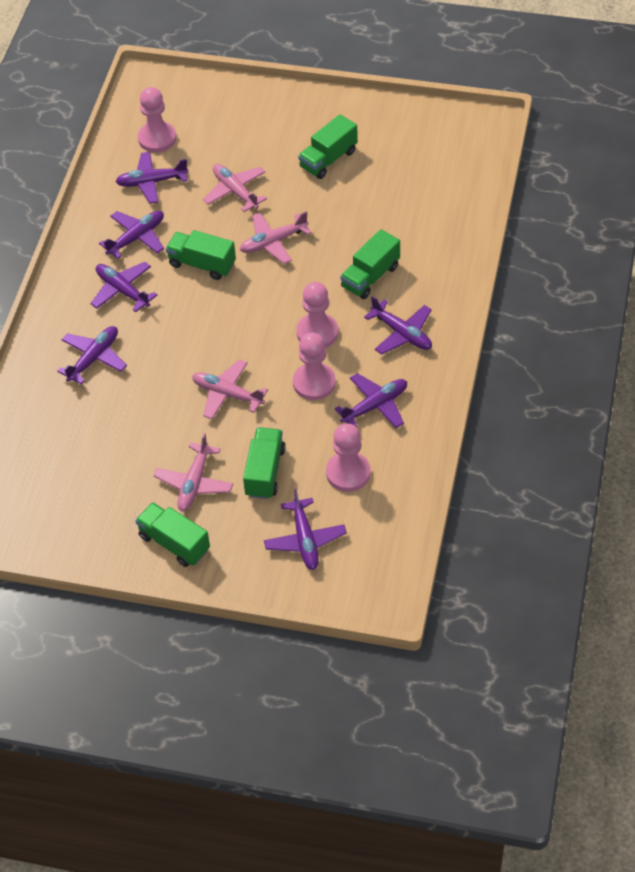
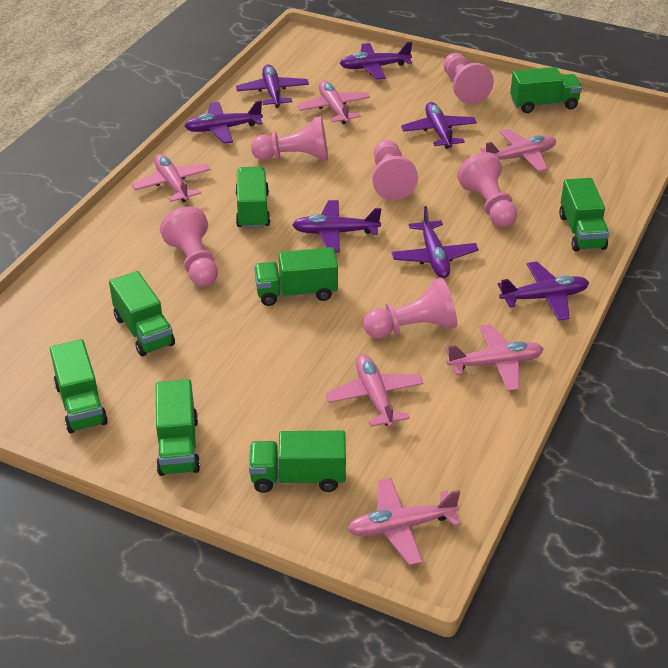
green truck: 5 -> 8
pink pawn: 4 -> 6
pink plane: 4 -> 6

